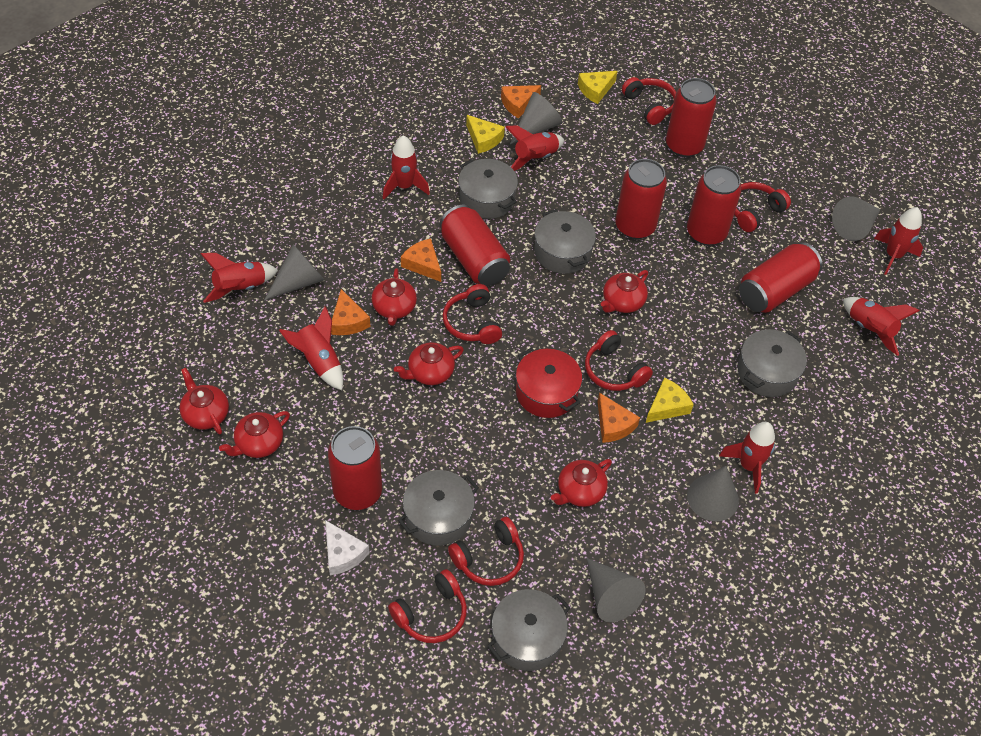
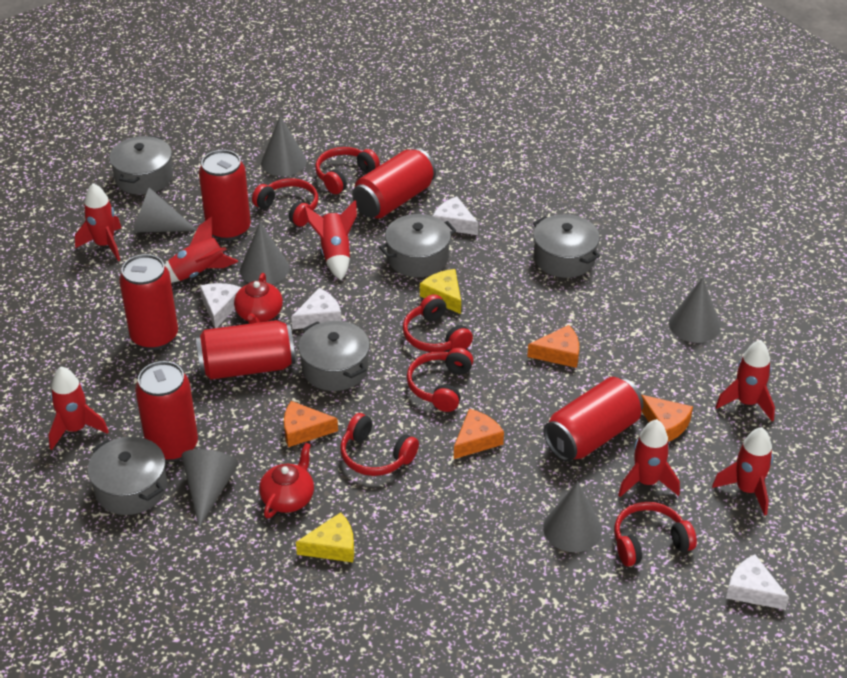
grey cone: 5 -> 6
red pot: 1 -> 0
red teapot: 6 -> 2
white cheese: 1 -> 4
yellow cheese: 3 -> 2

